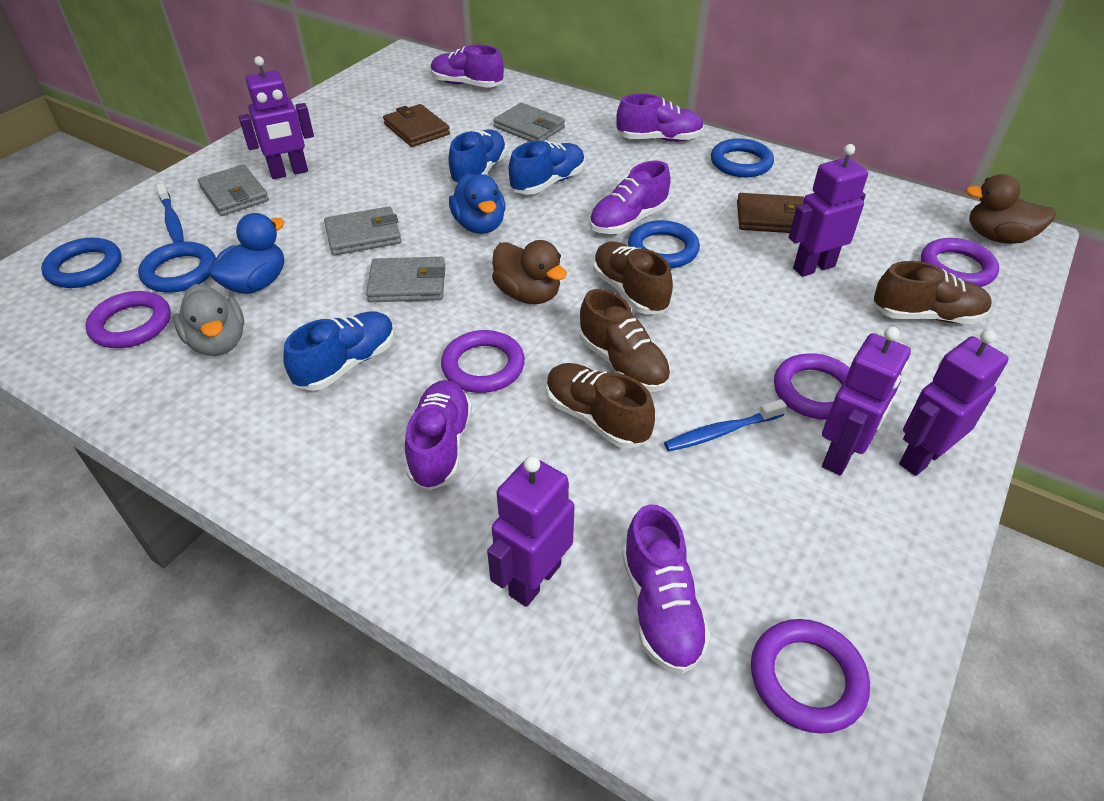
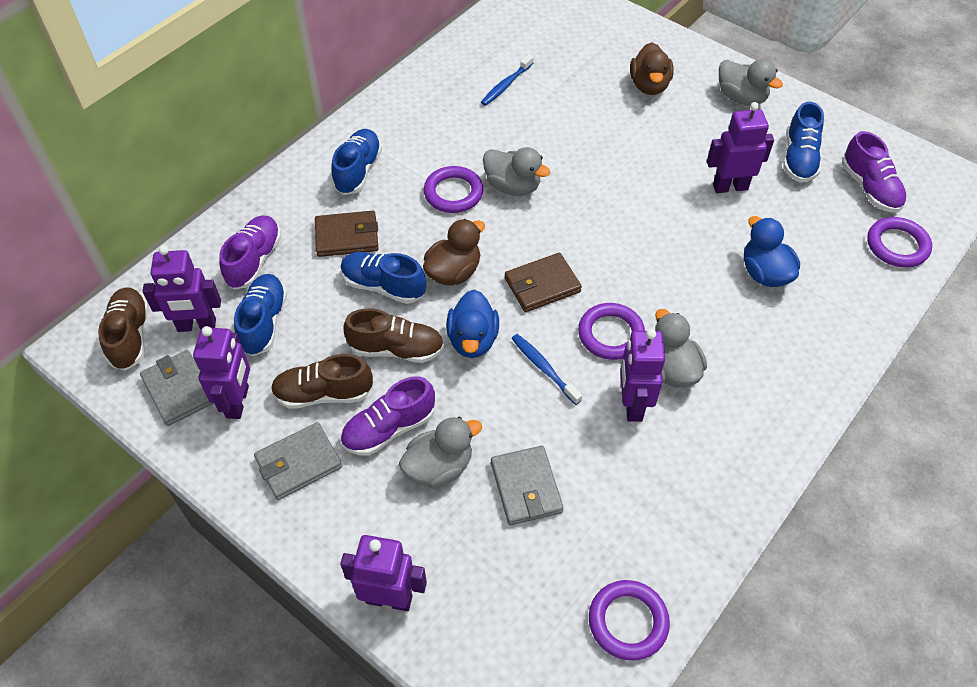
blue ring: 4 -> 0
blue shoe: 3 -> 4
brown shoe: 4 -> 3
grey duck: 1 -> 4
grey wallet: 4 -> 3
purple ring: 5 -> 4
purple shoe: 5 -> 3

